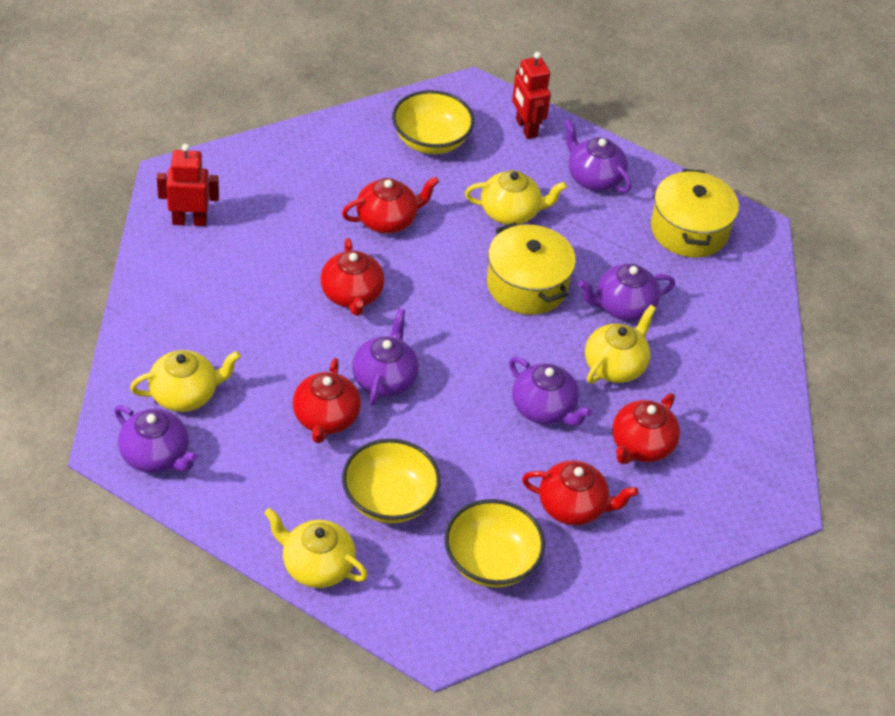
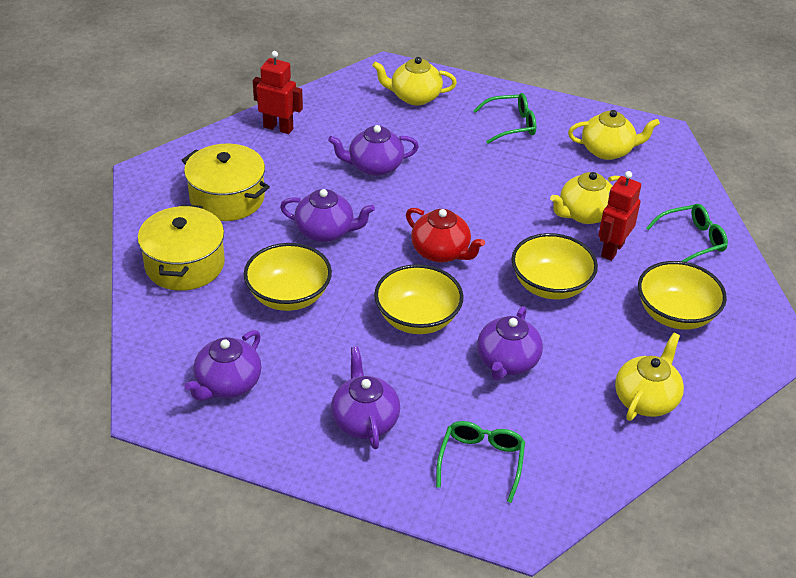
green glasses: 0 -> 3
red teapot: 5 -> 1
yellow bowl: 3 -> 4

